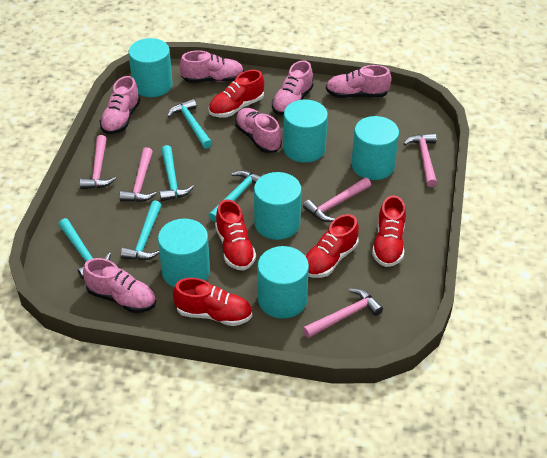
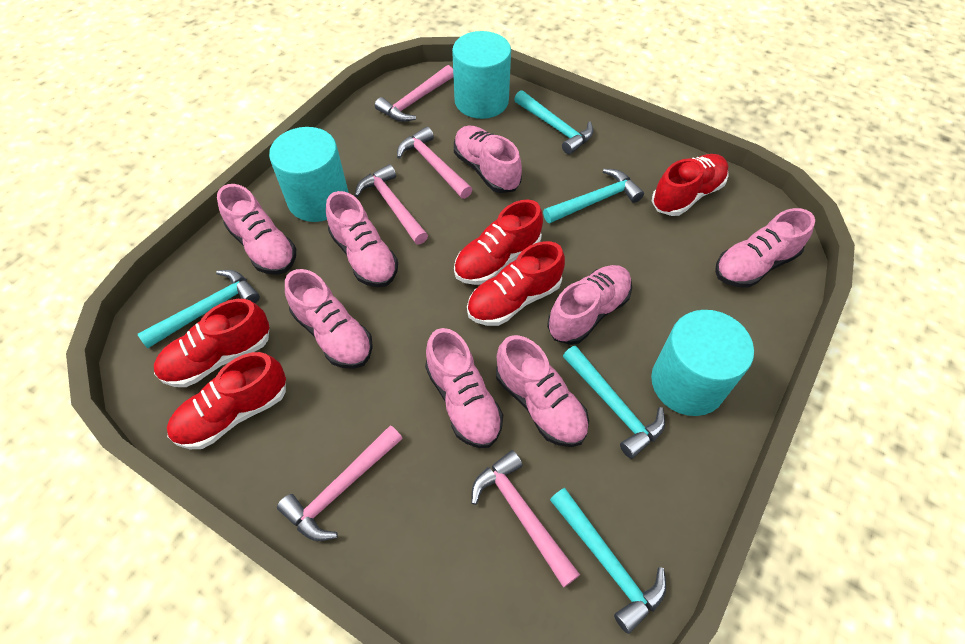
pink shoe: 6 -> 8
turquoise cylinder: 6 -> 3

